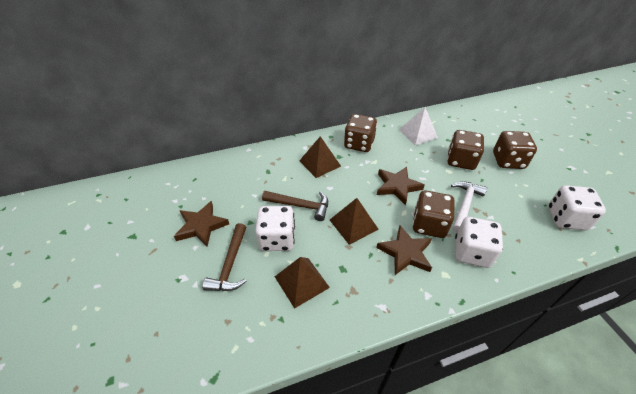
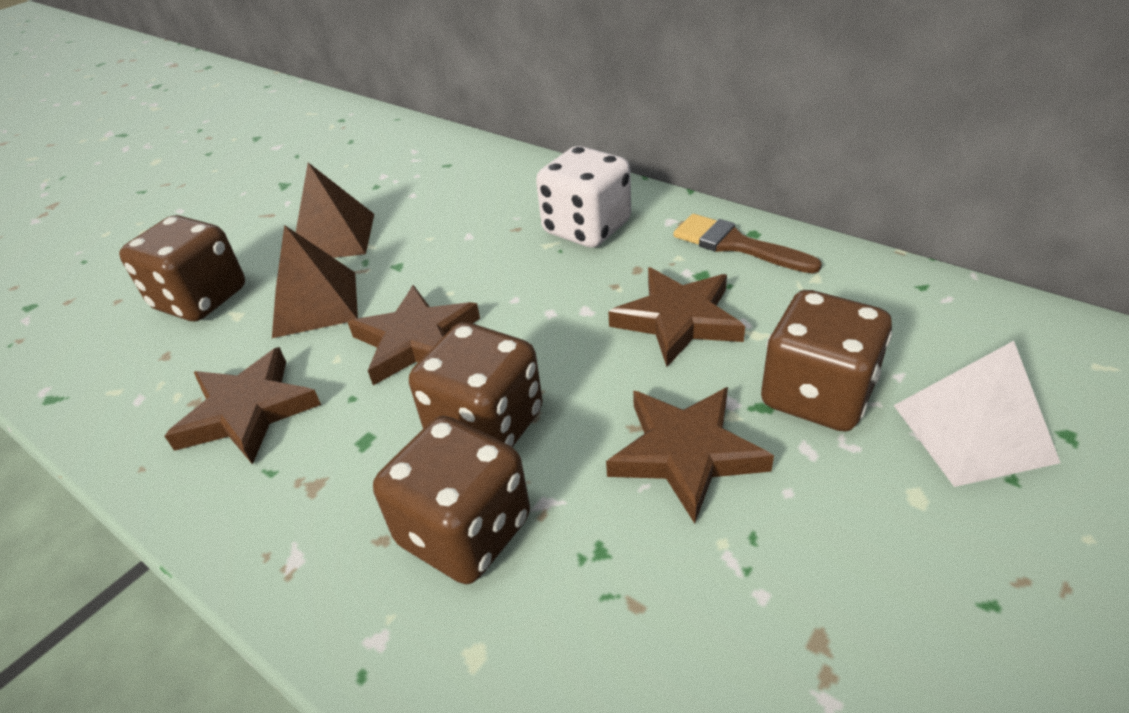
brown brush: 0 -> 1
brown hammer: 2 -> 0
brown pyramid: 3 -> 2
brown star: 3 -> 4
white dice: 3 -> 1
white hammer: 1 -> 0

